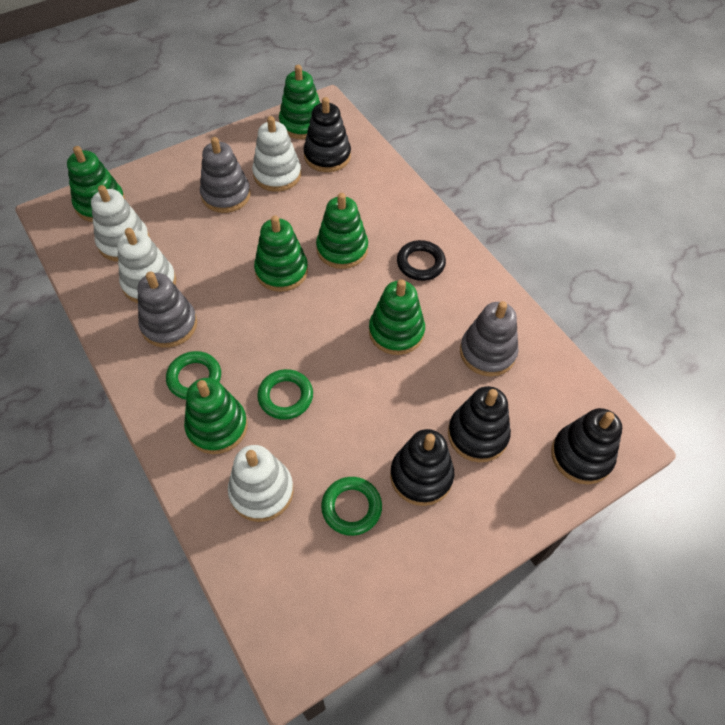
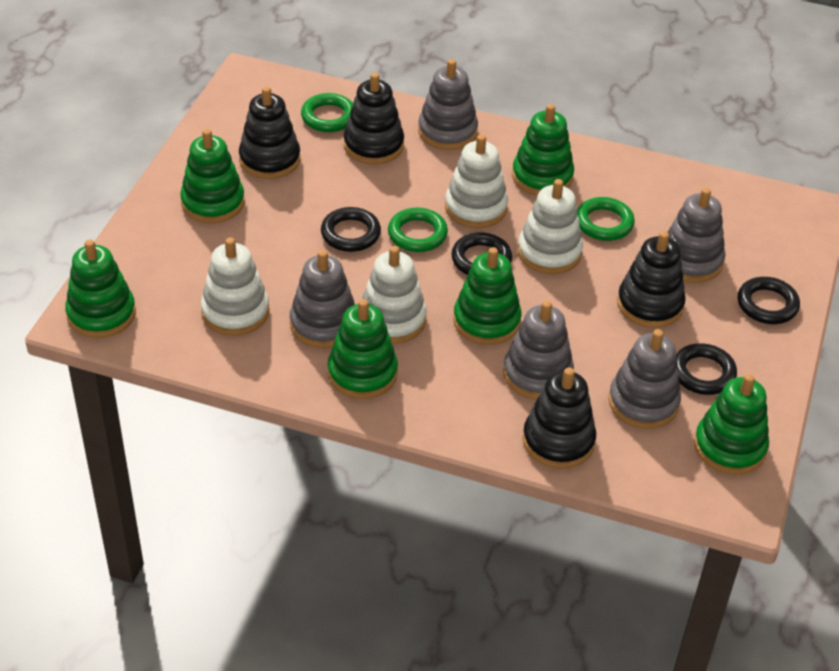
black ring: 1 -> 4
grey stacking toy: 3 -> 5

